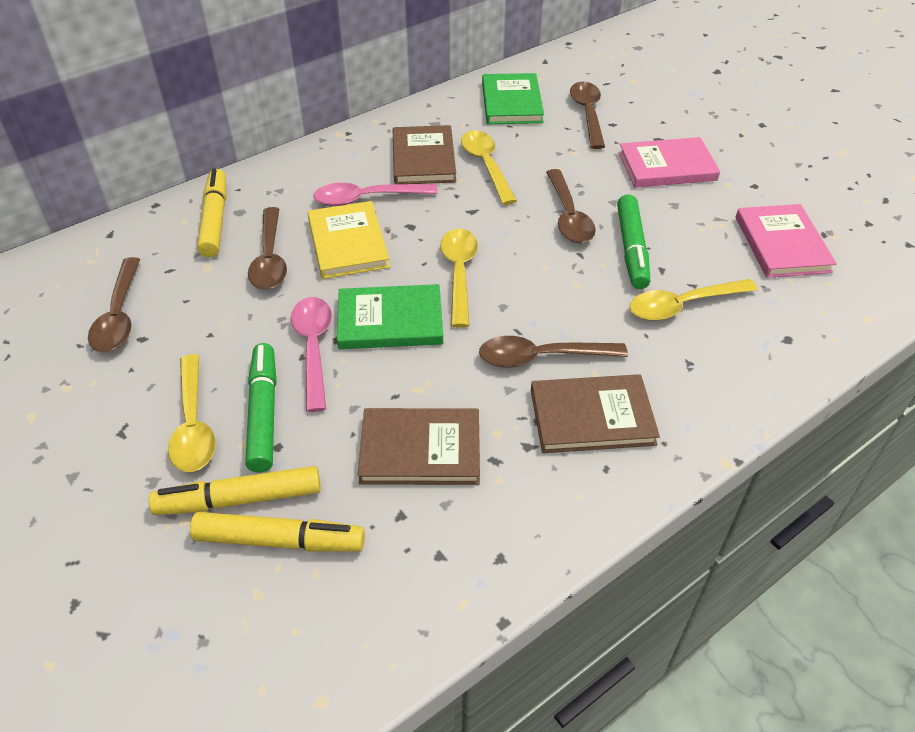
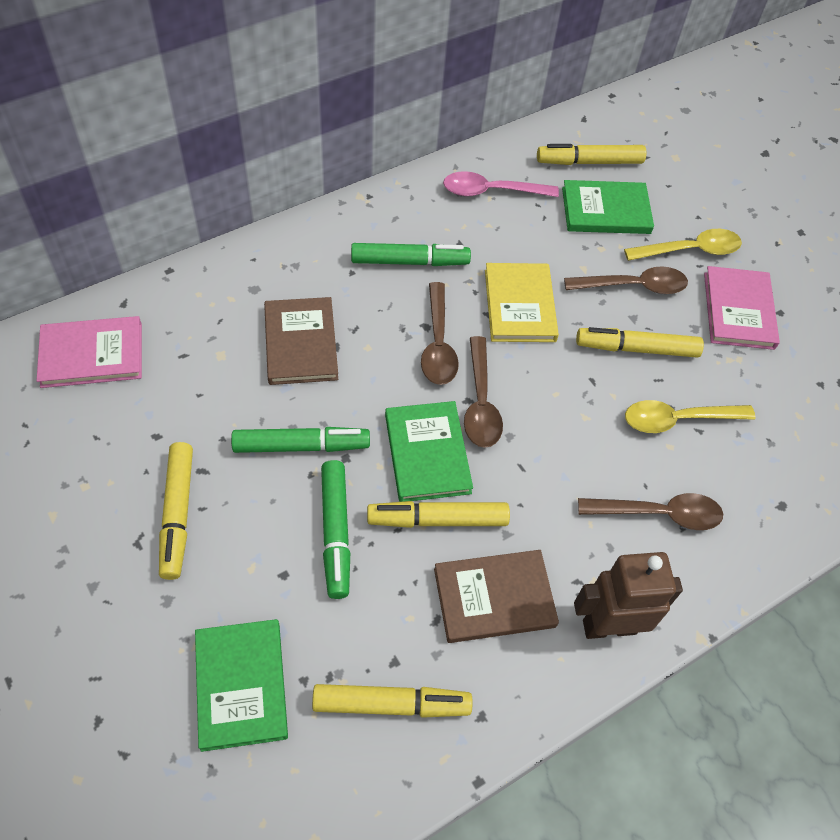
brown book: 3 -> 2
brown robot: 0 -> 1
brown spoon: 5 -> 4
green book: 2 -> 3
green marker: 2 -> 3
pink spoon: 2 -> 1
yellow marker: 3 -> 5
yellow spoon: 4 -> 2

